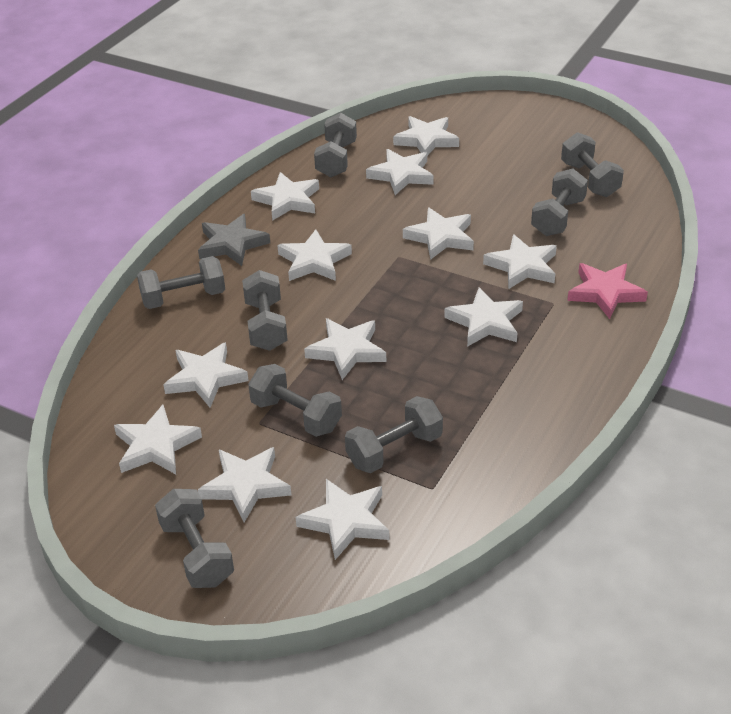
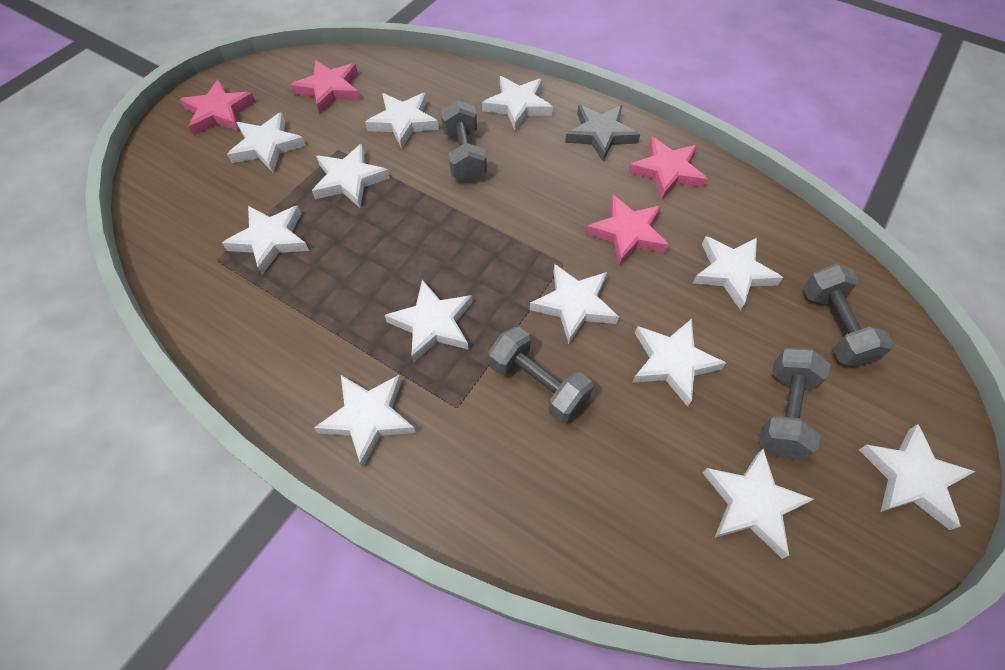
grey dumbbell: 8 -> 4
pink star: 1 -> 4

